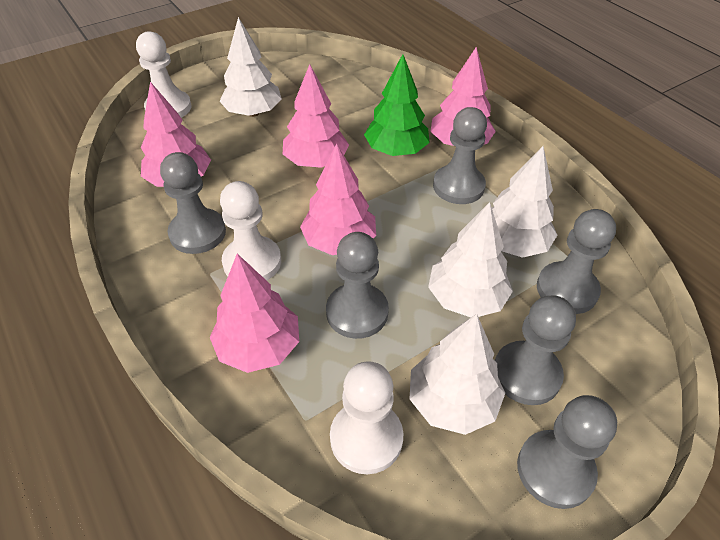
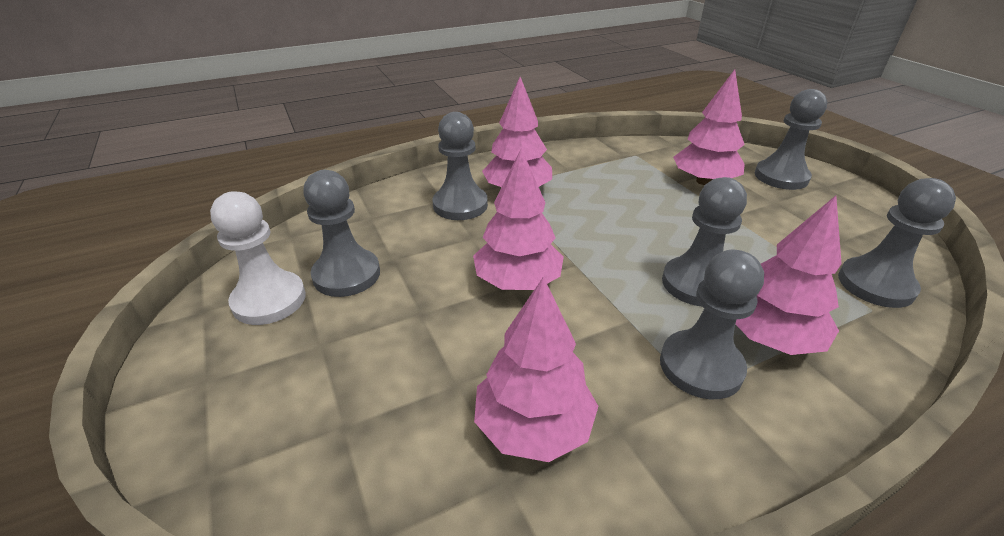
green tree: 1 -> 0
white pawn: 3 -> 1
white tree: 4 -> 0

